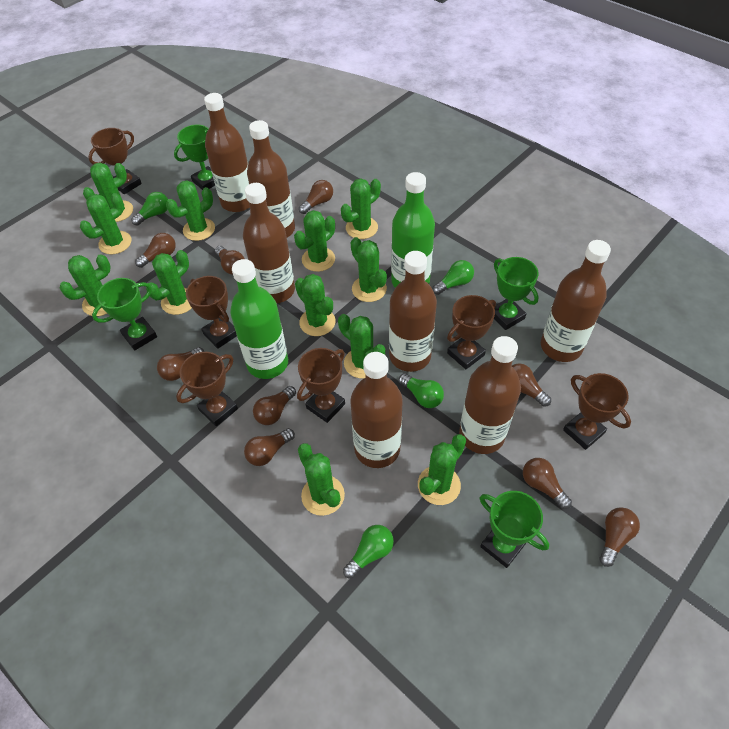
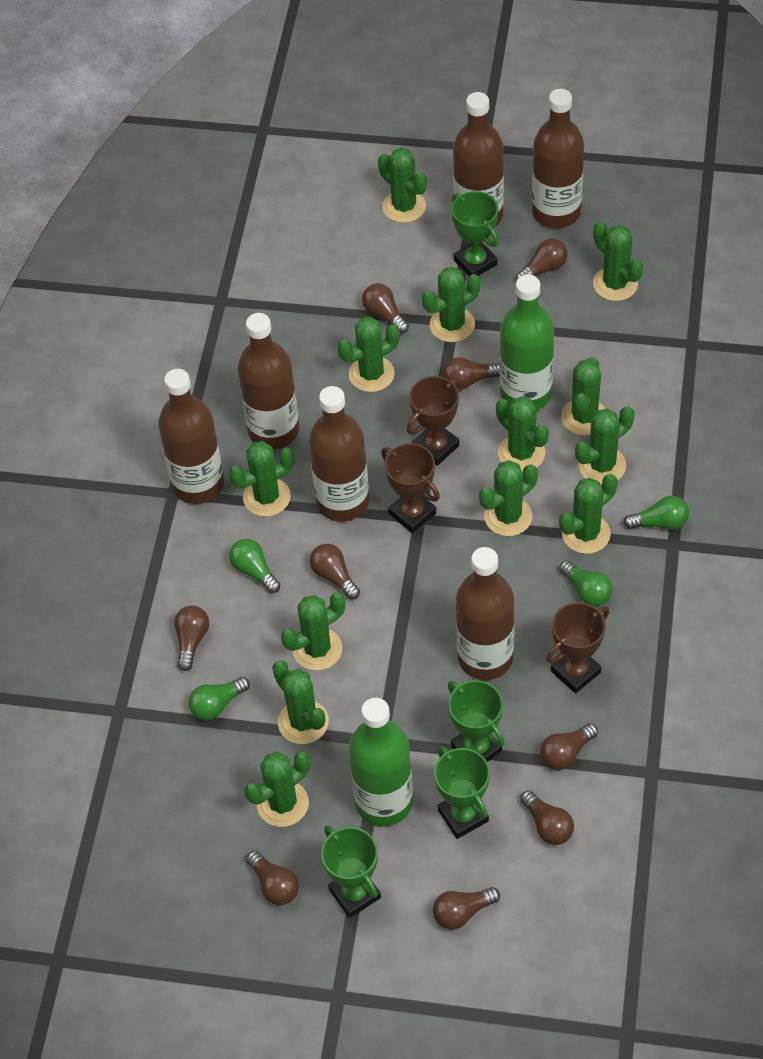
brown bottle: 7 -> 6
brown trophy: 6 -> 3
green cactus: 12 -> 13

